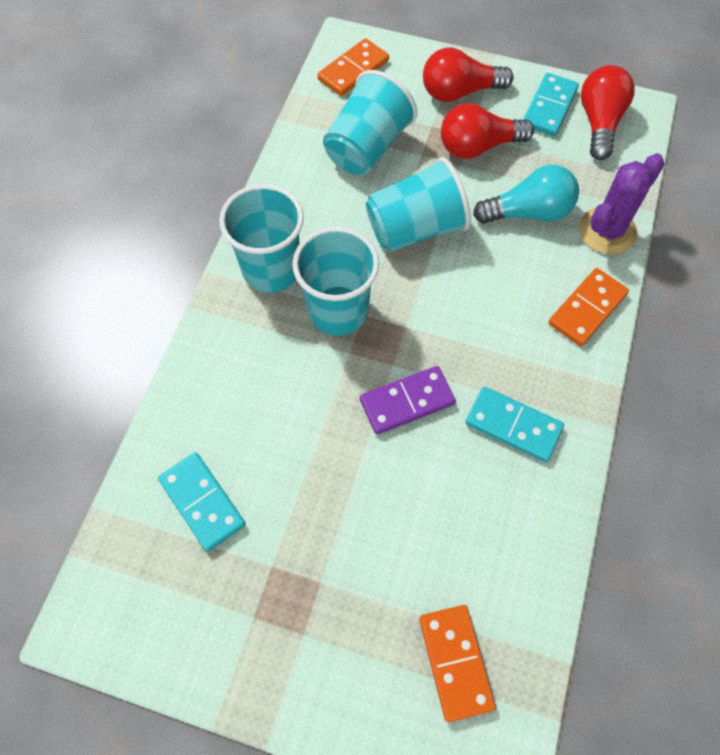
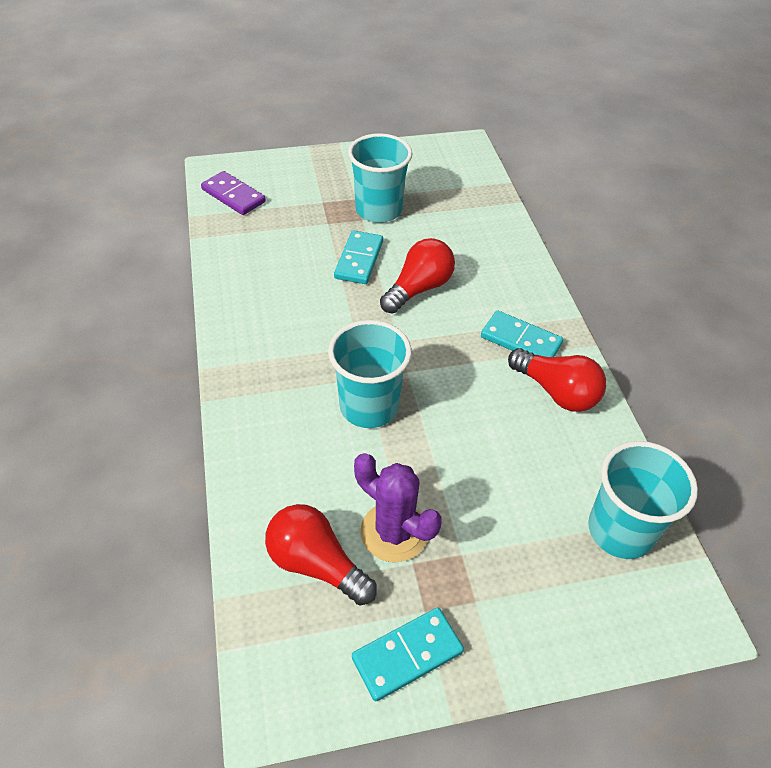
orange domino: 3 -> 0
turquoise cup: 4 -> 3
turquoise light bulb: 1 -> 0

